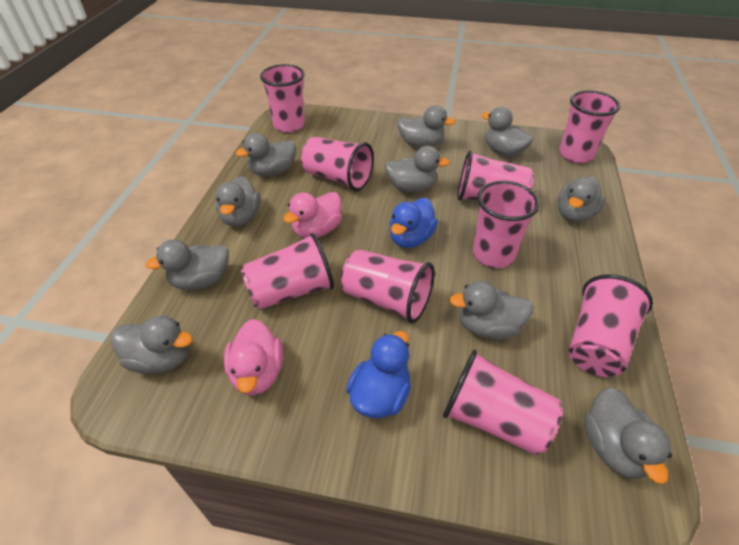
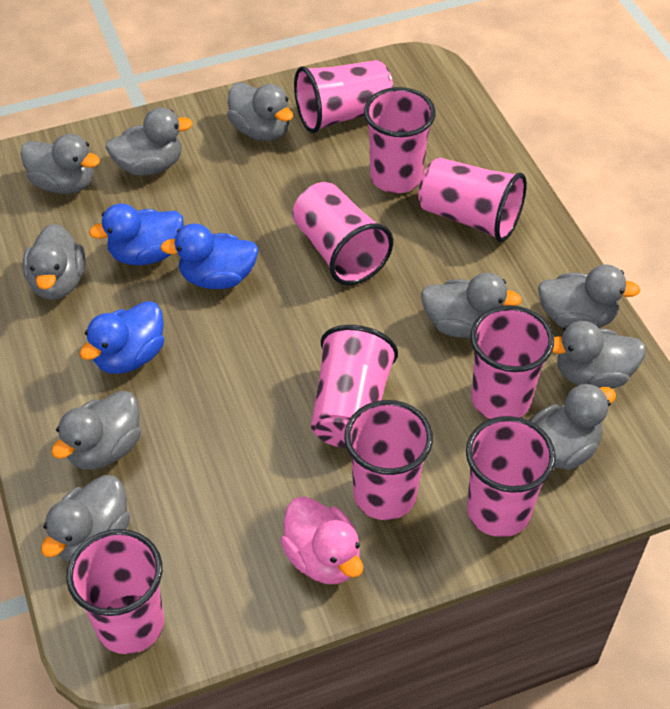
blue duck: 2 -> 3
pink duck: 2 -> 1

